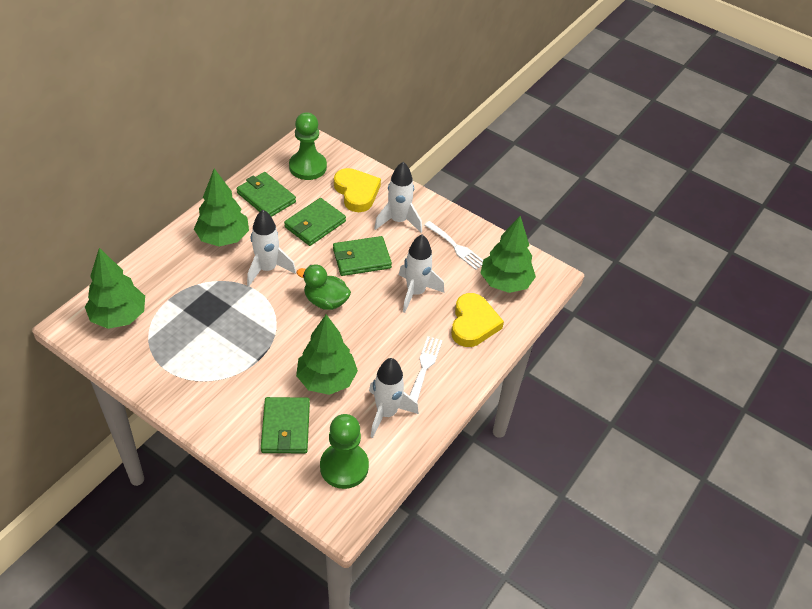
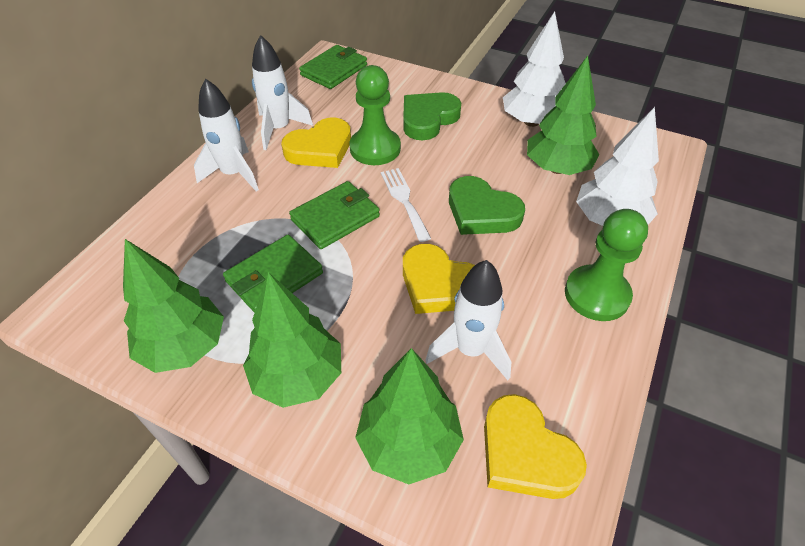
green duck: 1 -> 0
green heart: 0 -> 2
green wallet: 4 -> 3
white fork: 2 -> 1
white rocket: 4 -> 3
white tree: 0 -> 2
yellow heart: 2 -> 3

